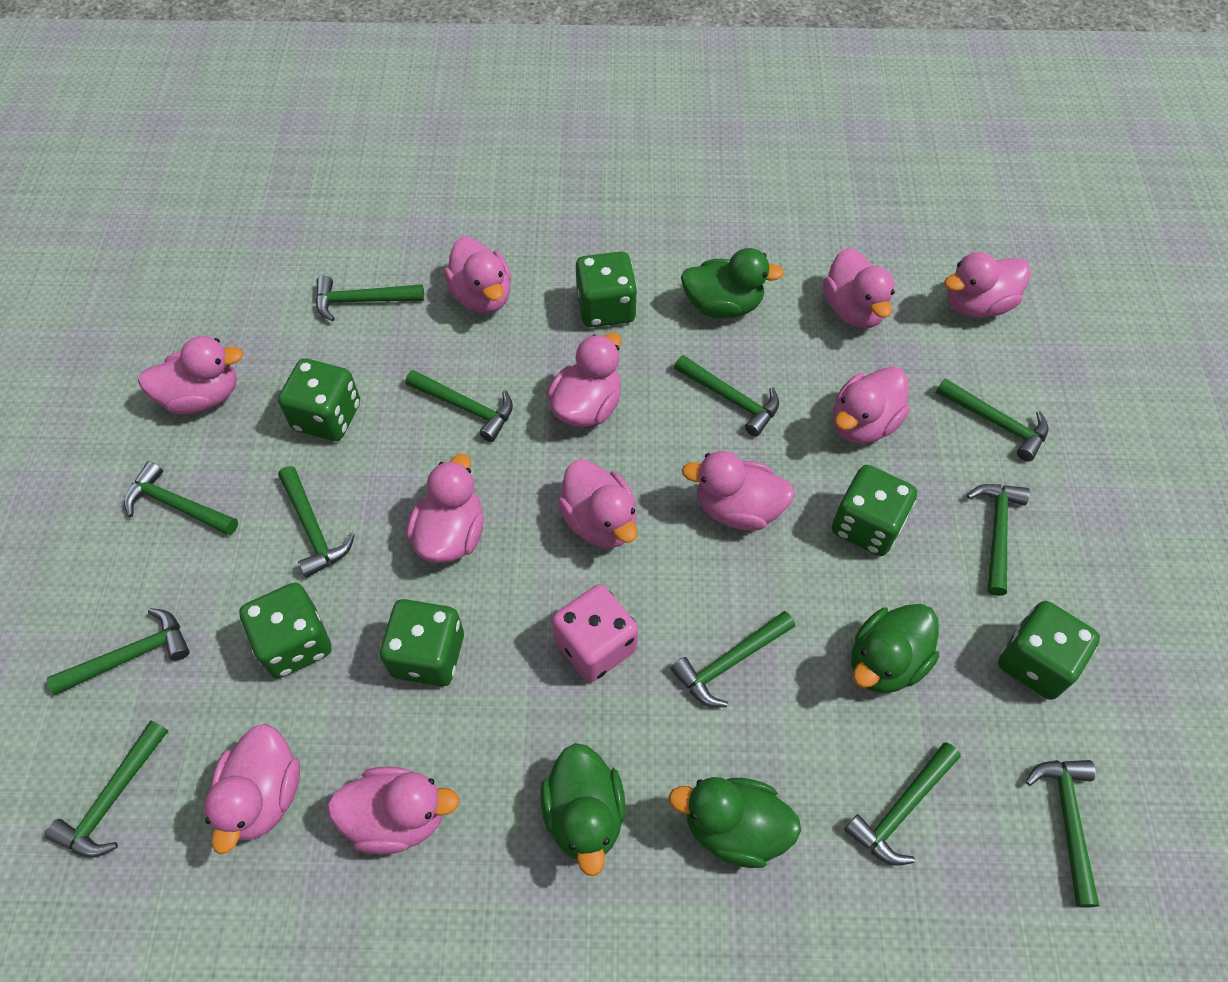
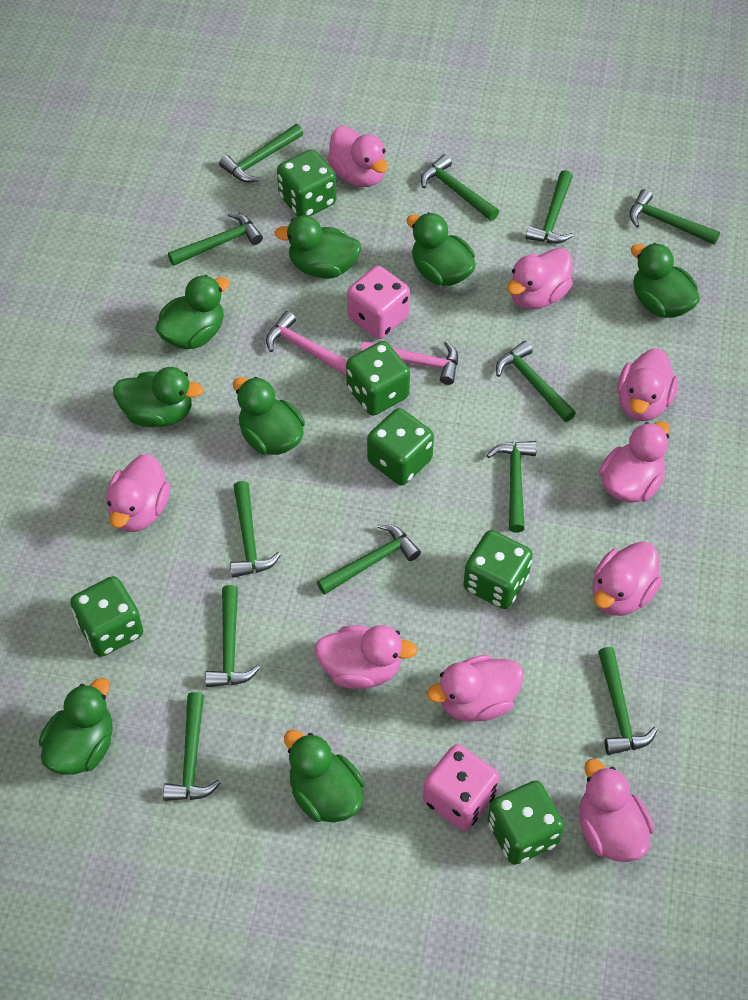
green duck: 4 -> 8
pink dice: 1 -> 2
pink duck: 11 -> 9
pink hammer: 0 -> 2

